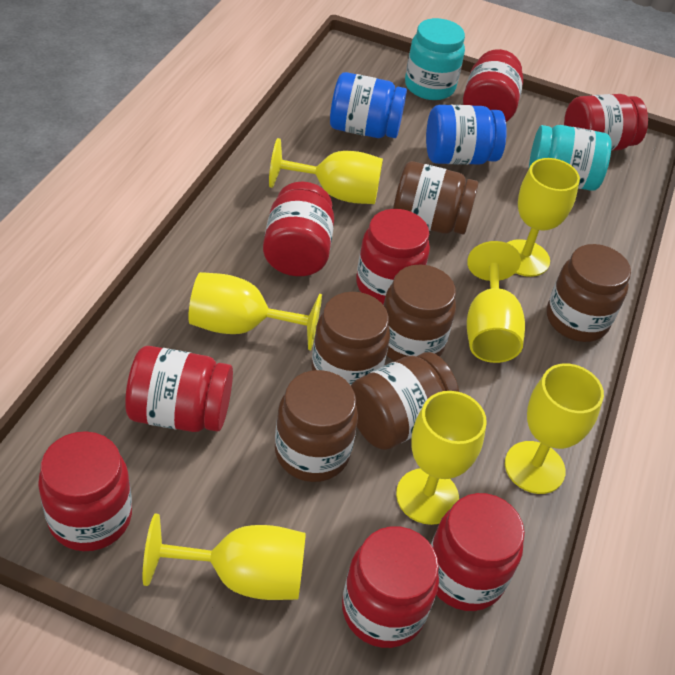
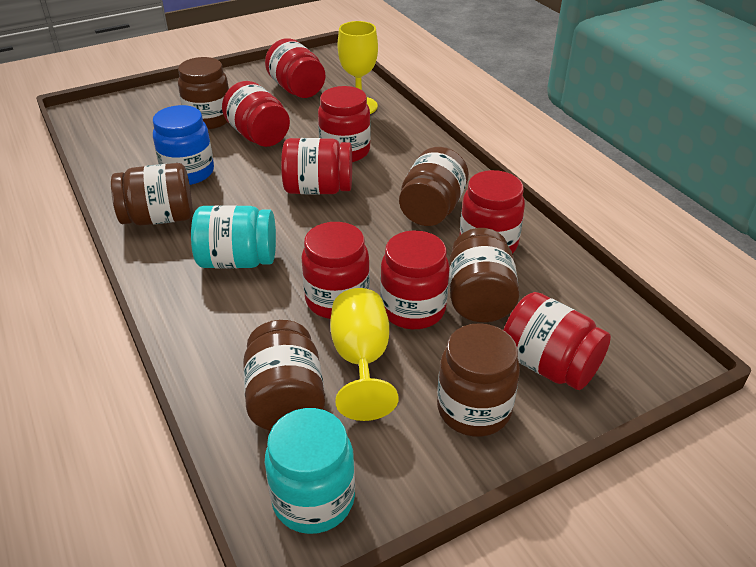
blue jar: 2 -> 1
yellow goblet: 7 -> 2

